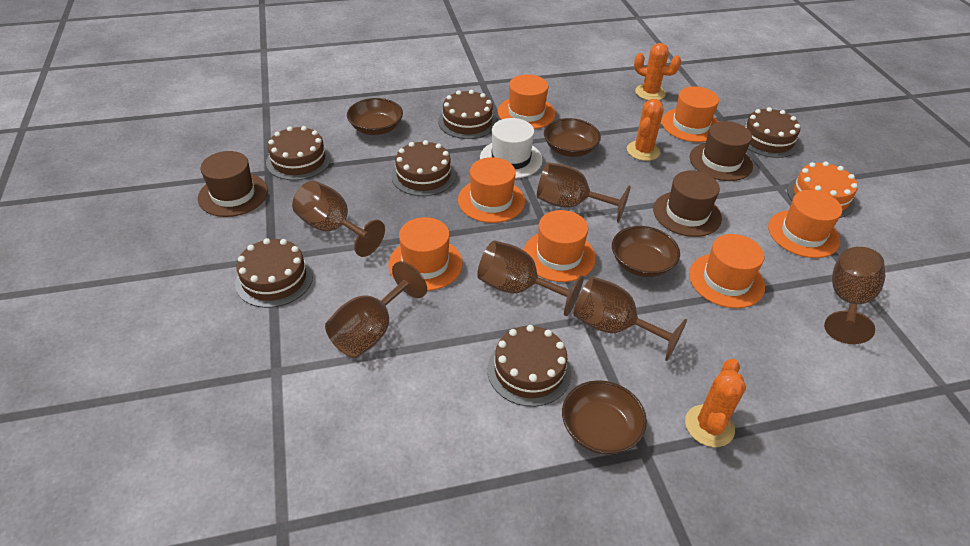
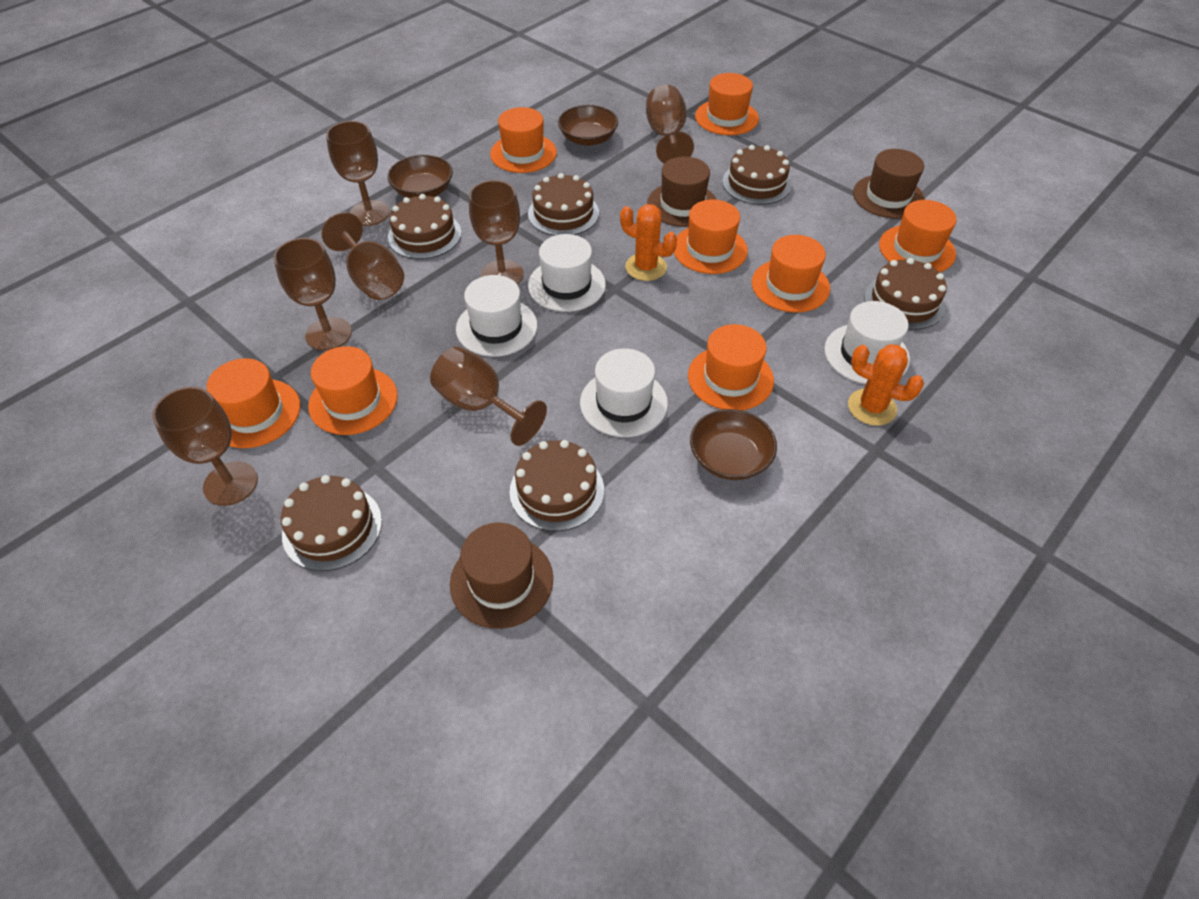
brown bowl: 4 -> 3
brown goblet: 6 -> 7
orange cactus: 3 -> 2
orange cake: 1 -> 0
orange hat: 7 -> 8
white hat: 1 -> 4

